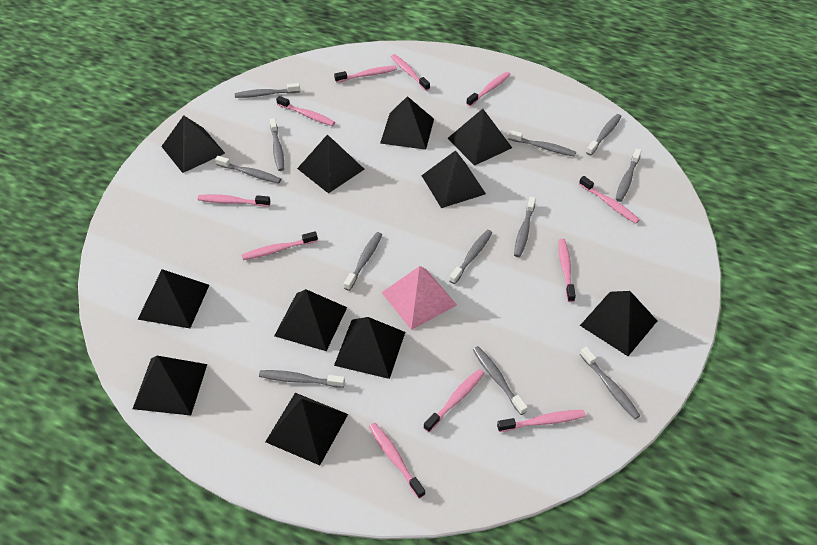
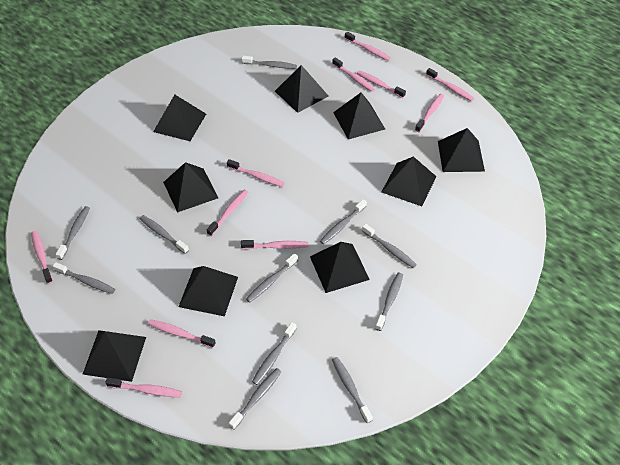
black pyramid: 11 -> 9
grey toothbrush: 12 -> 11
pink pyramid: 1 -> 0

